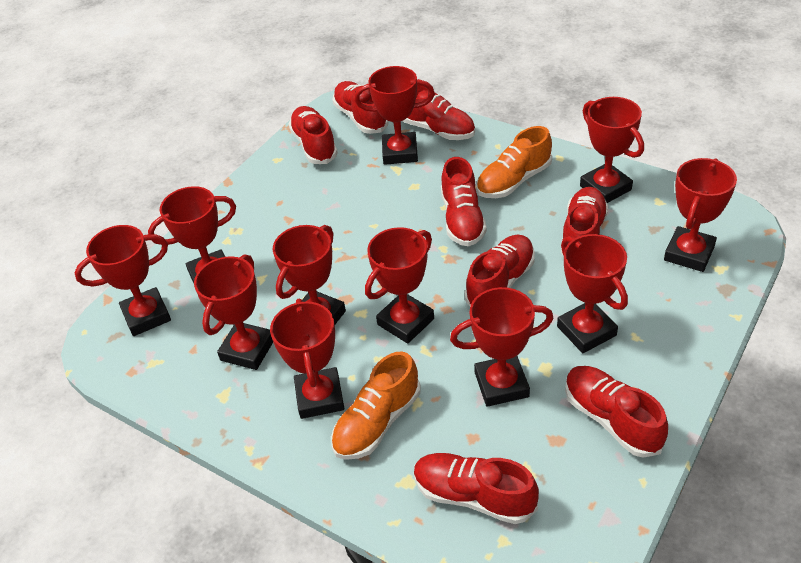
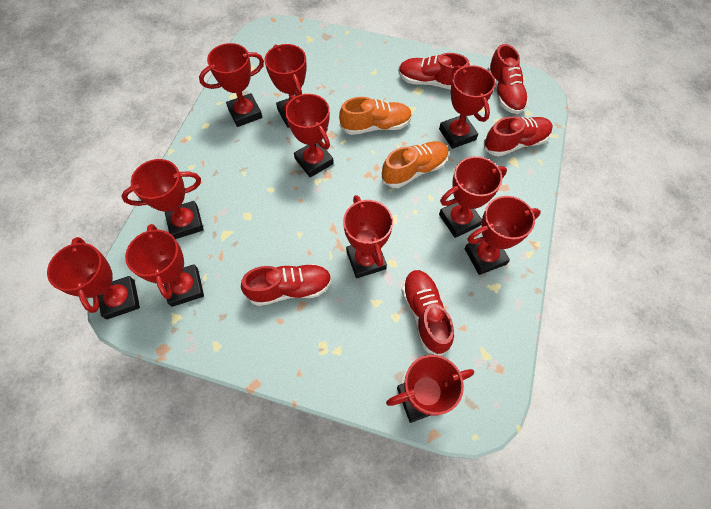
red shoe: 8 -> 5

